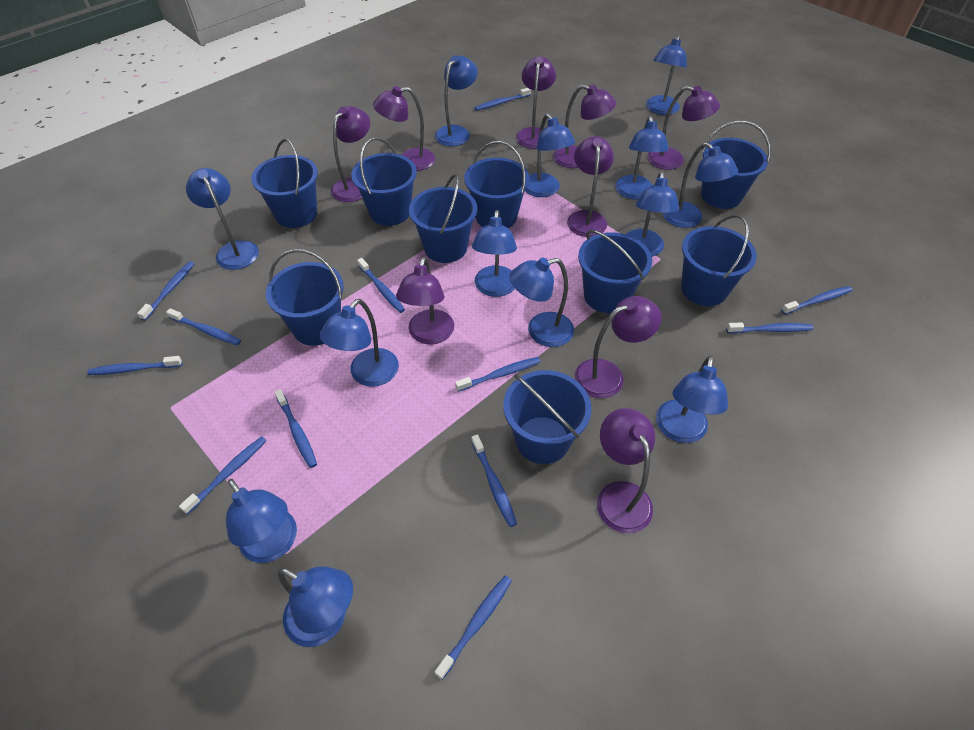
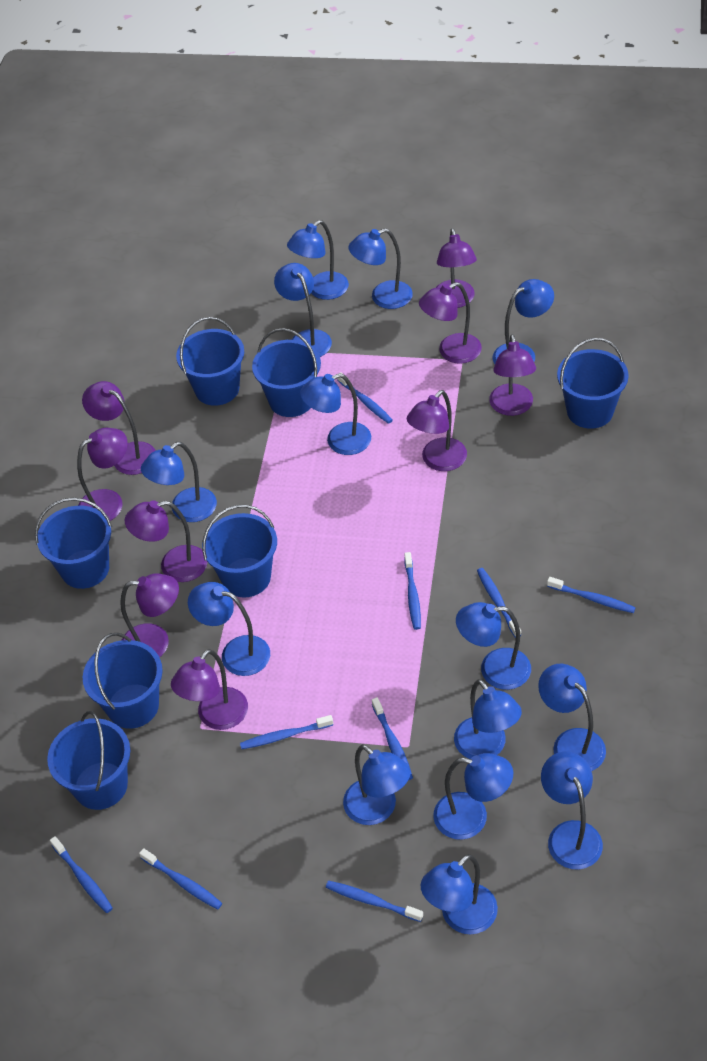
blue bucket: 9 -> 7
blue lamp: 13 -> 14
blue toothbrush: 12 -> 9

